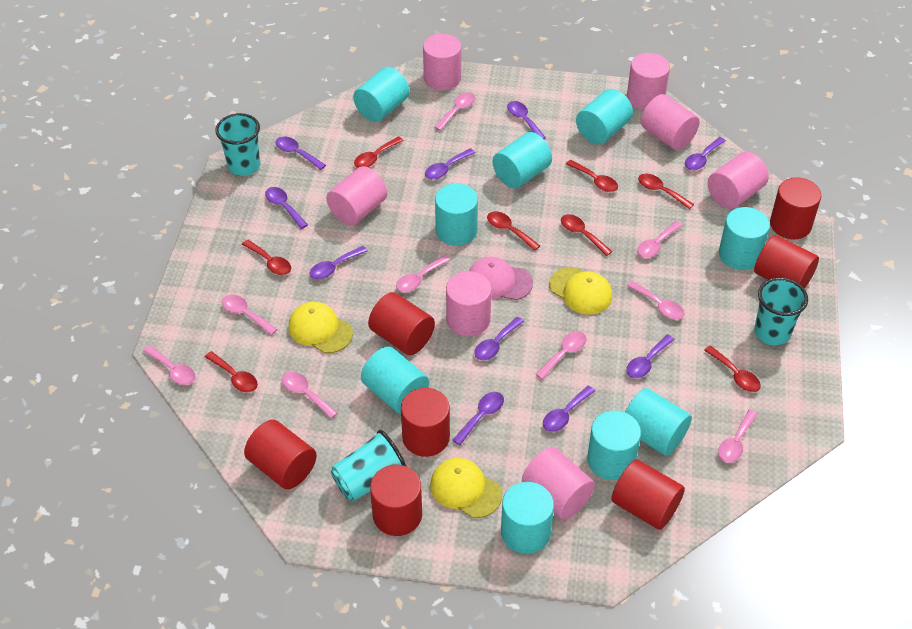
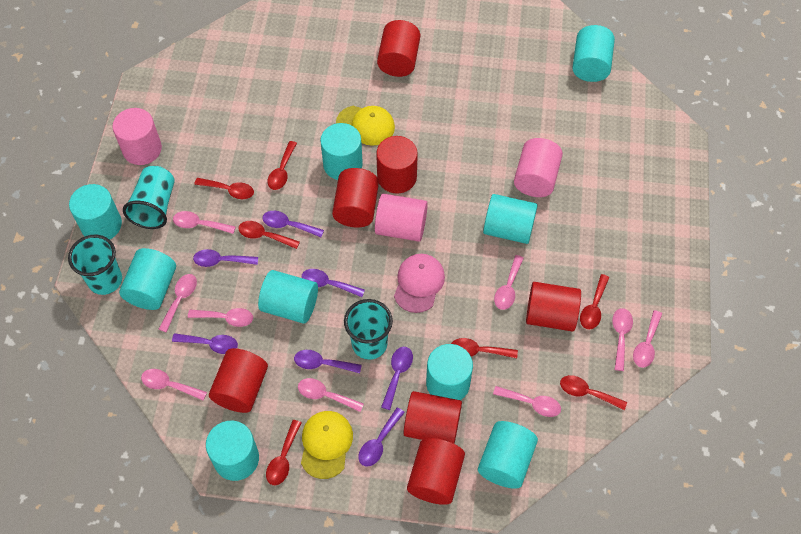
pink cylinder: 7 -> 3
purple spoon: 10 -> 7
red spoon: 8 -> 7
yellow cap: 3 -> 2

